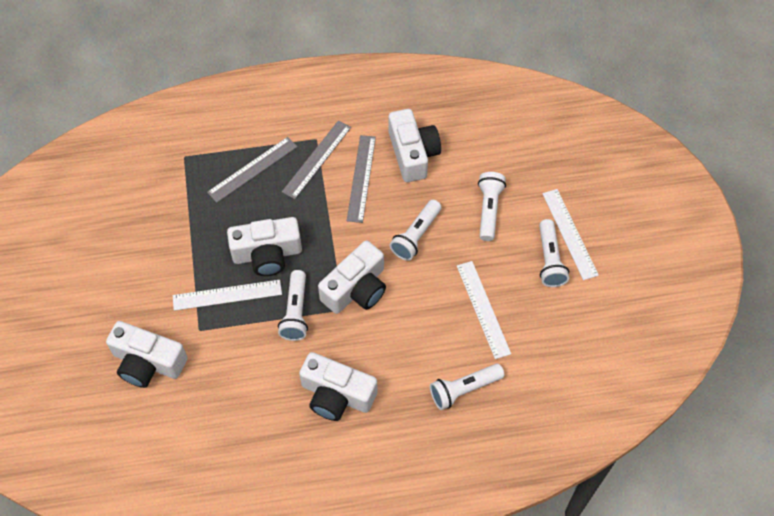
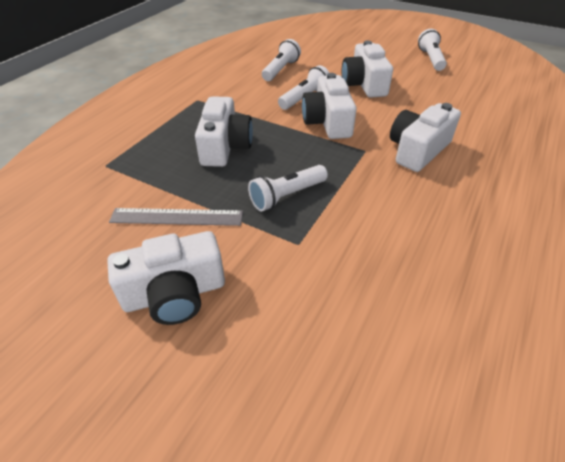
grey ruler: 3 -> 1
white flashlight: 5 -> 4
white ruler: 3 -> 0

